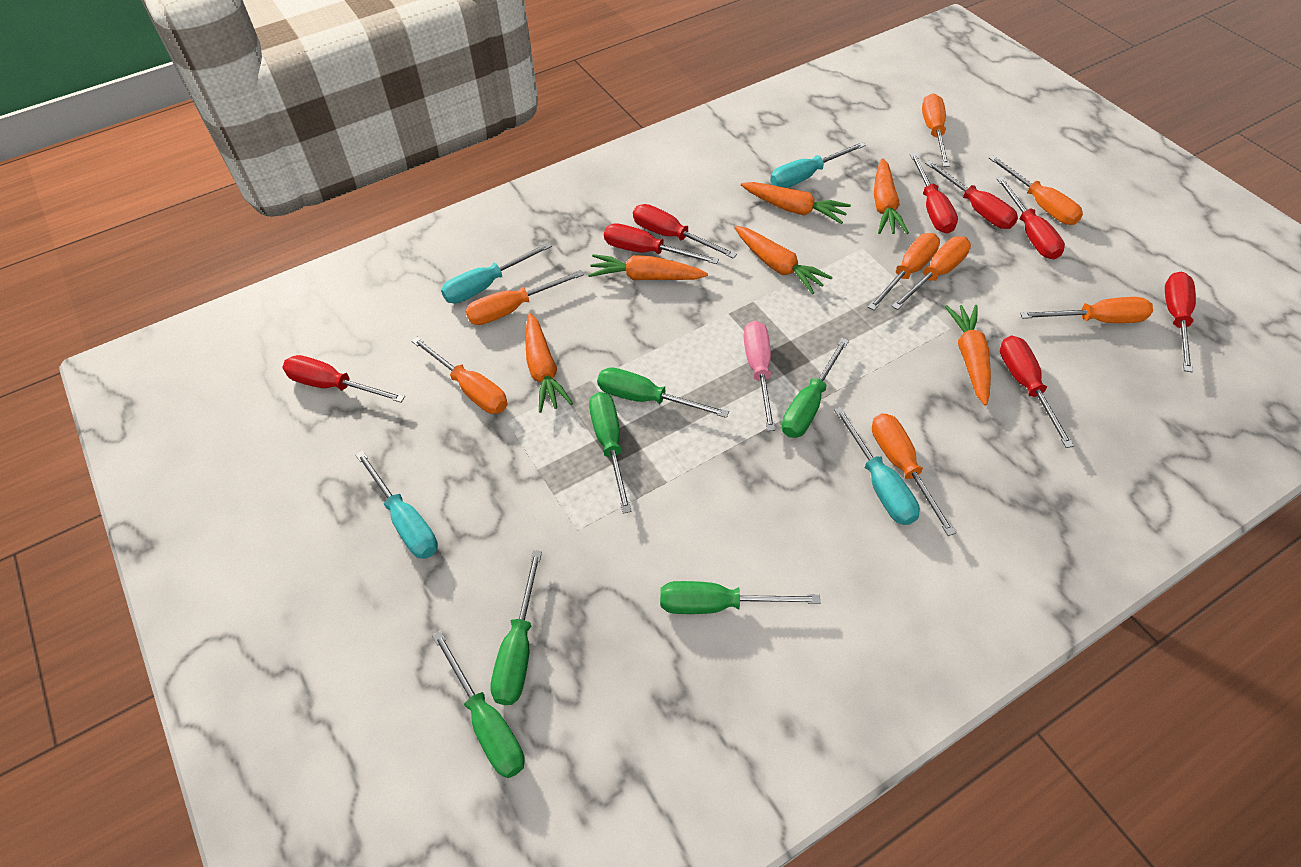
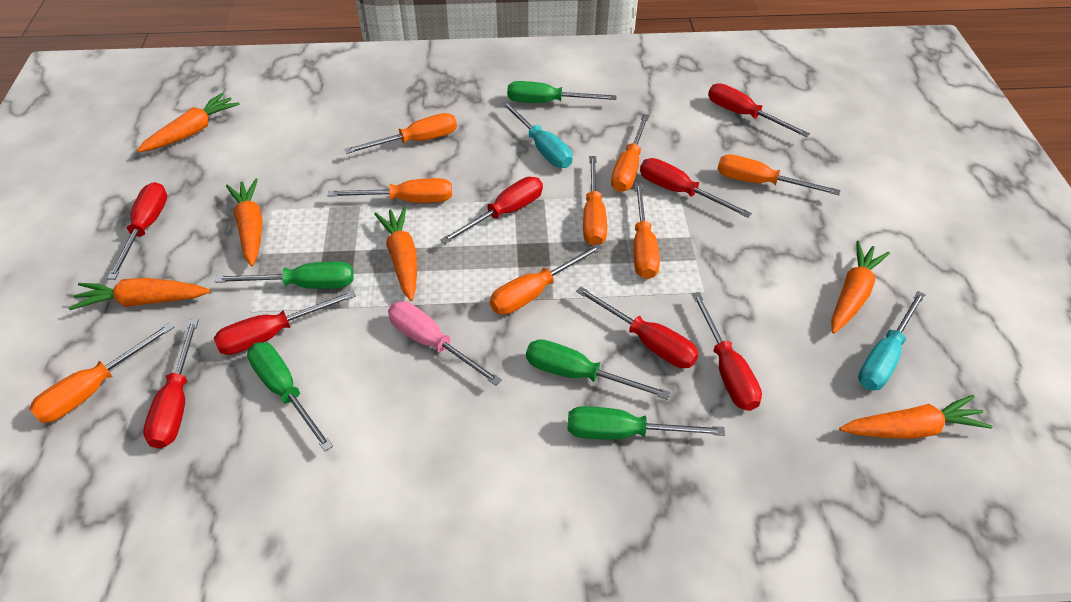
green screwdriver: 6 -> 5
turquoise screwdriver: 4 -> 2

